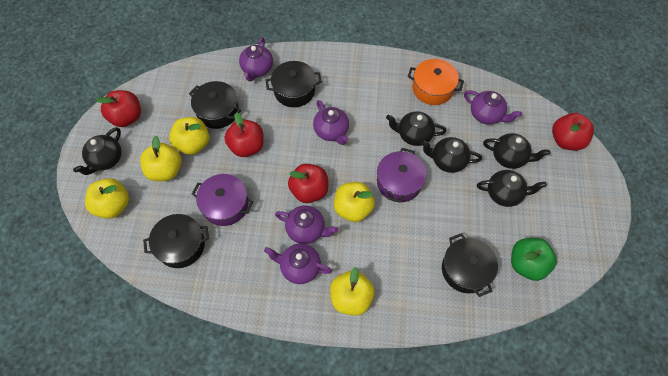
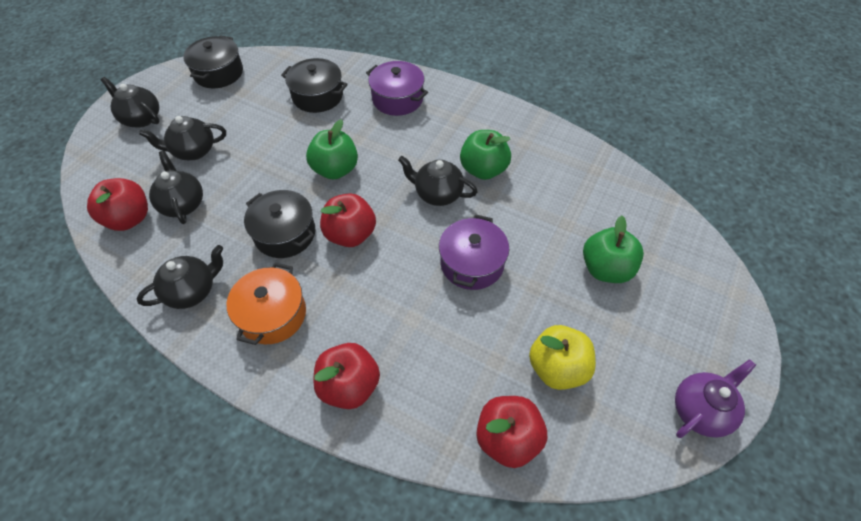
black pot: 4 -> 3
green apple: 1 -> 3
purple teapot: 5 -> 1
yellow apple: 5 -> 1

